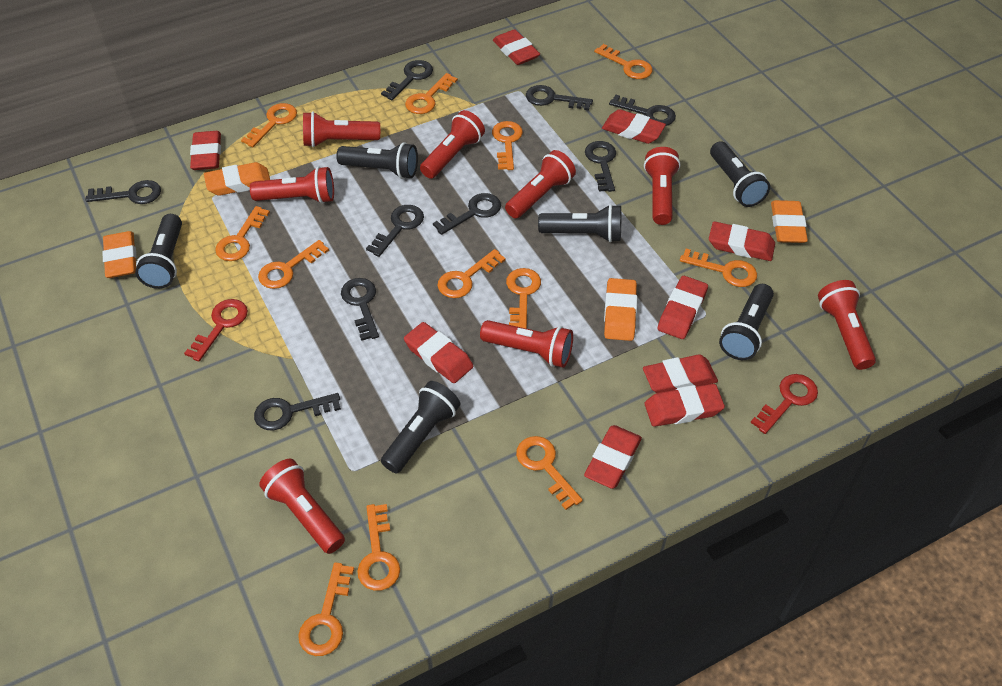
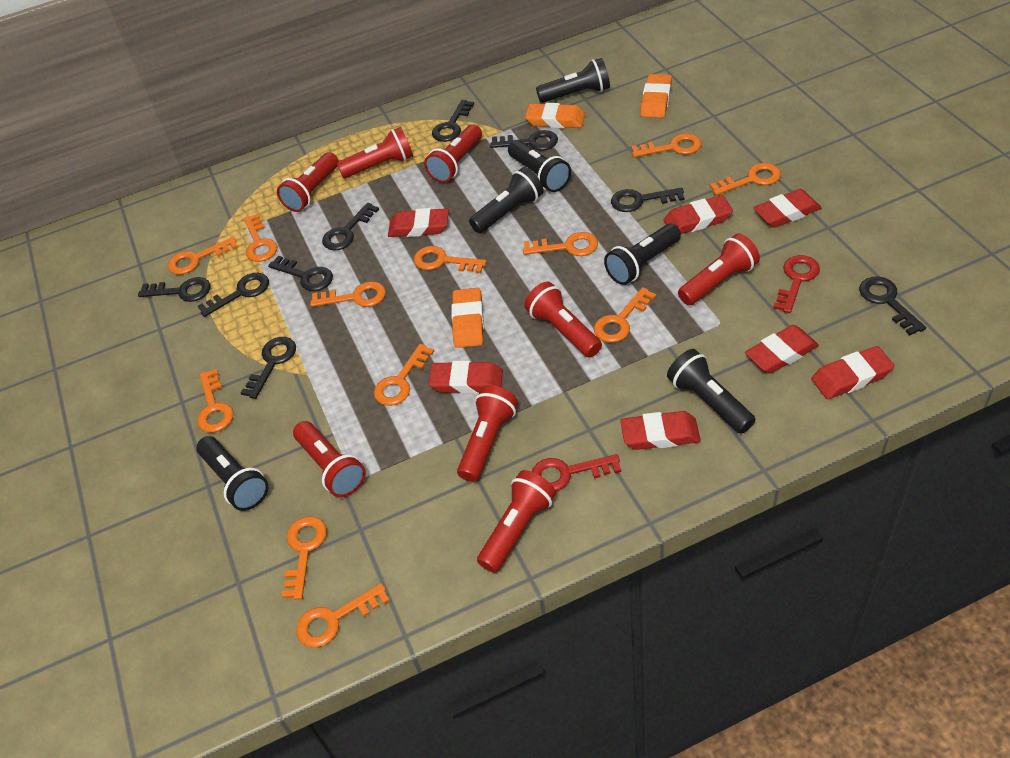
orange eraser: 4 -> 3
red eraser: 9 -> 7

